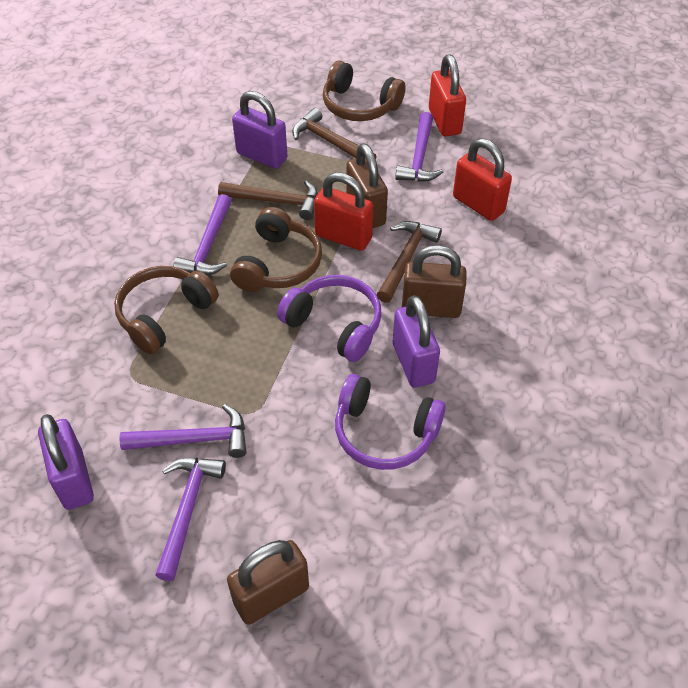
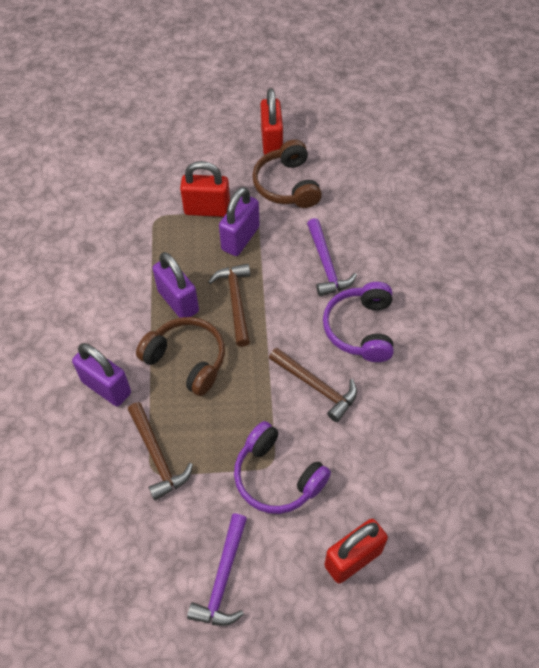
brown headphones: 3 -> 2
brown padlock: 3 -> 0
purple hammer: 4 -> 2

